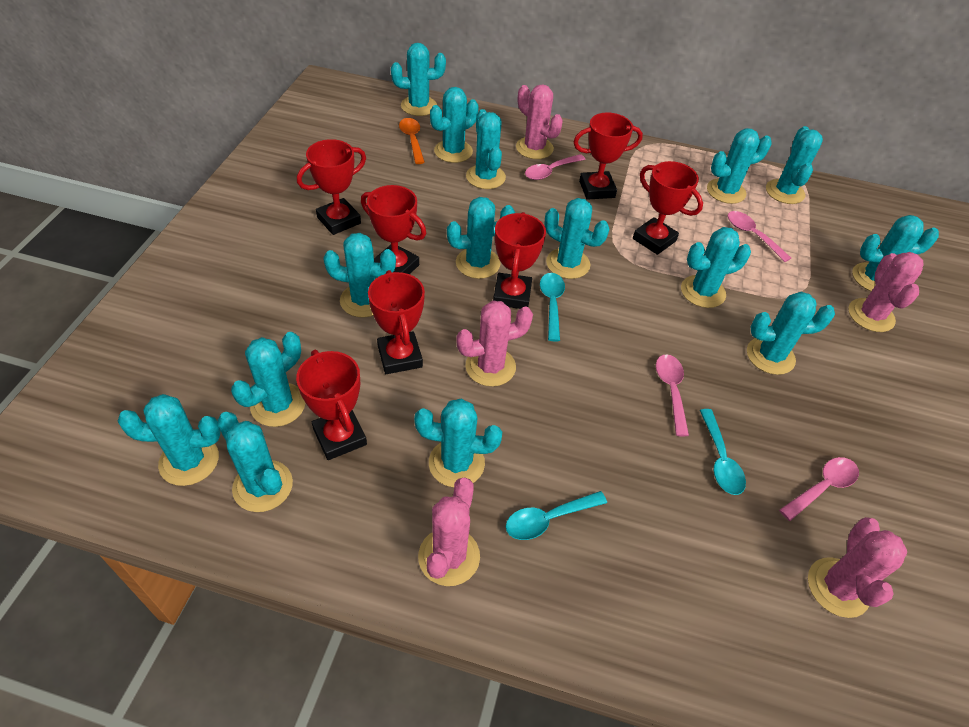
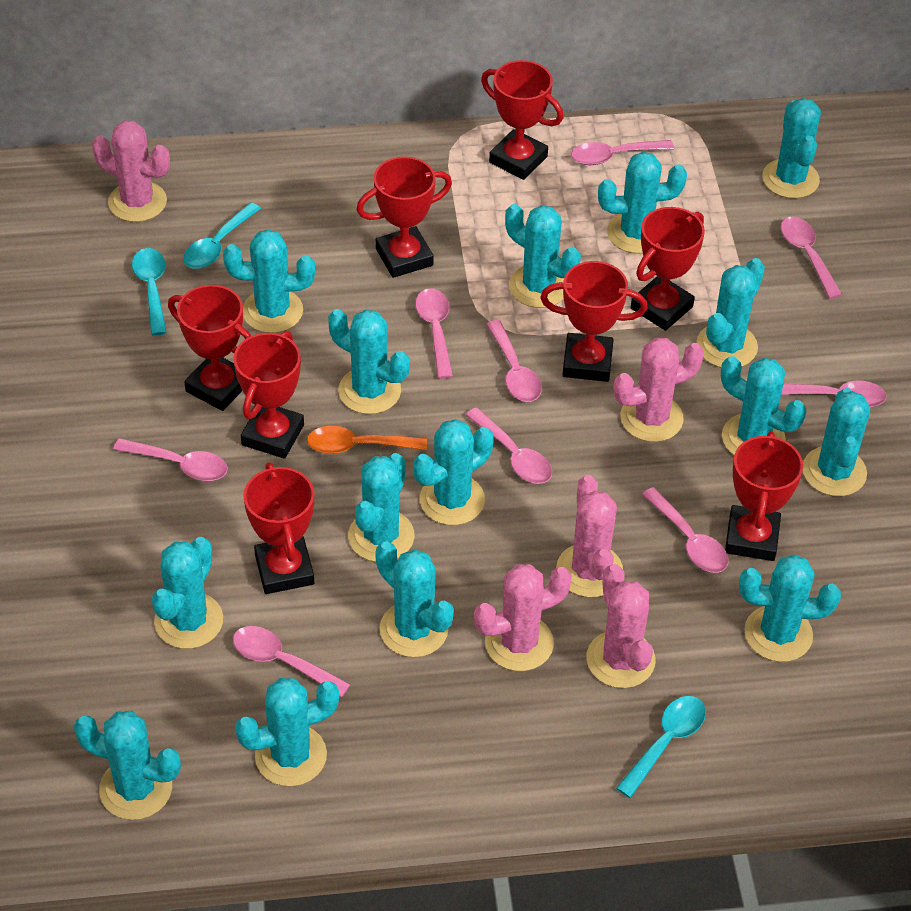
pink spoon: 4 -> 9
red trophy: 7 -> 8

